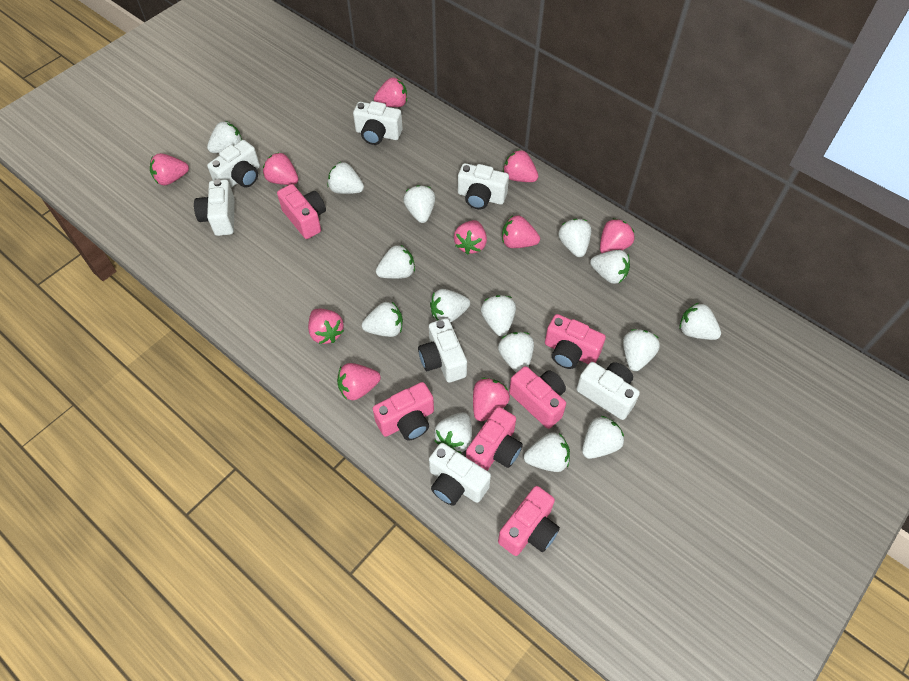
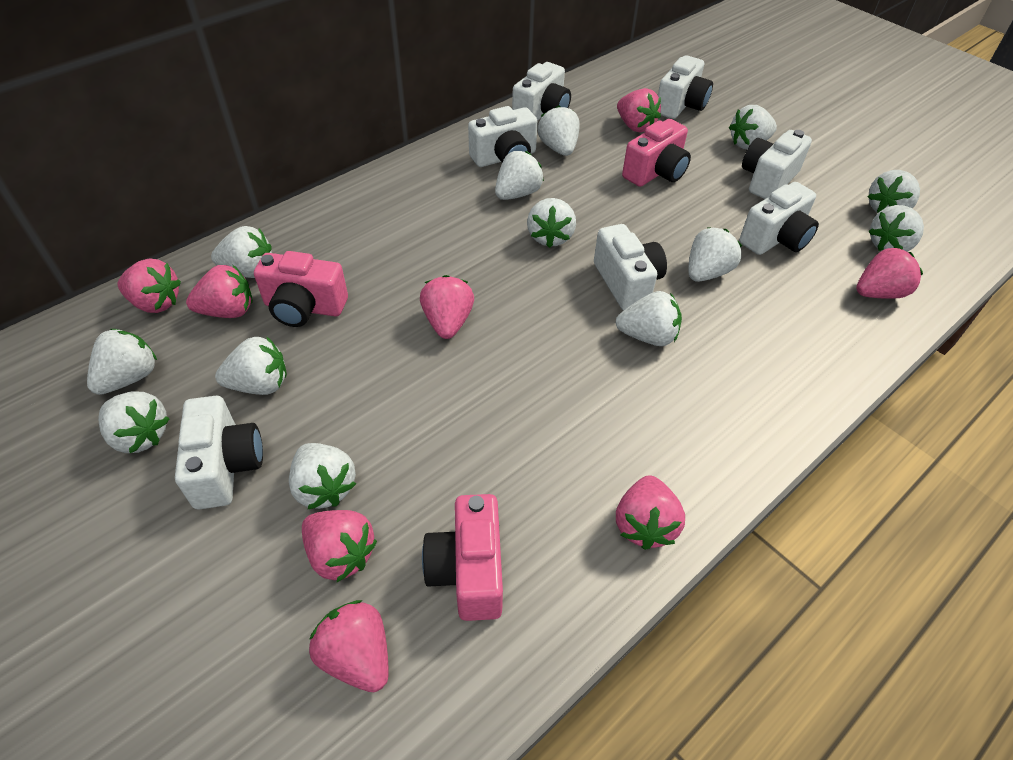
pink camera: 6 -> 3
pink strawberry: 10 -> 8
white strawberry: 15 -> 13

